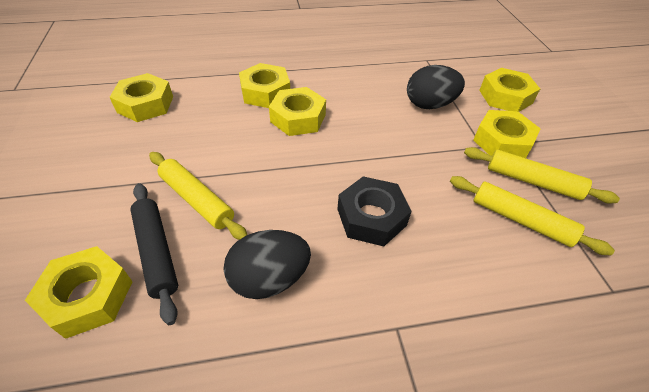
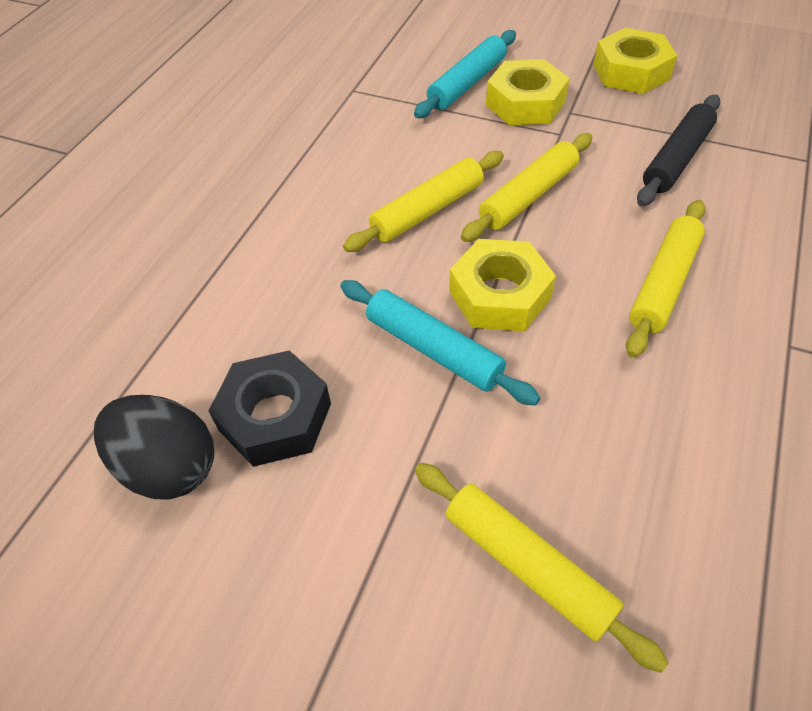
black egg: 2 -> 1
turquoise rolling pin: 0 -> 2
yellow nut: 6 -> 3
yellow rolling pin: 3 -> 4

